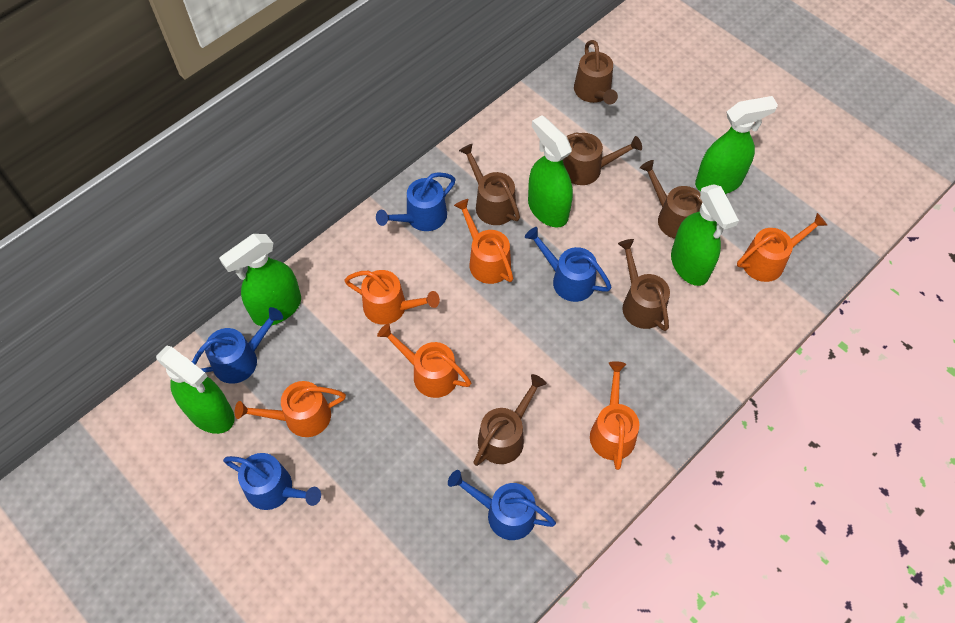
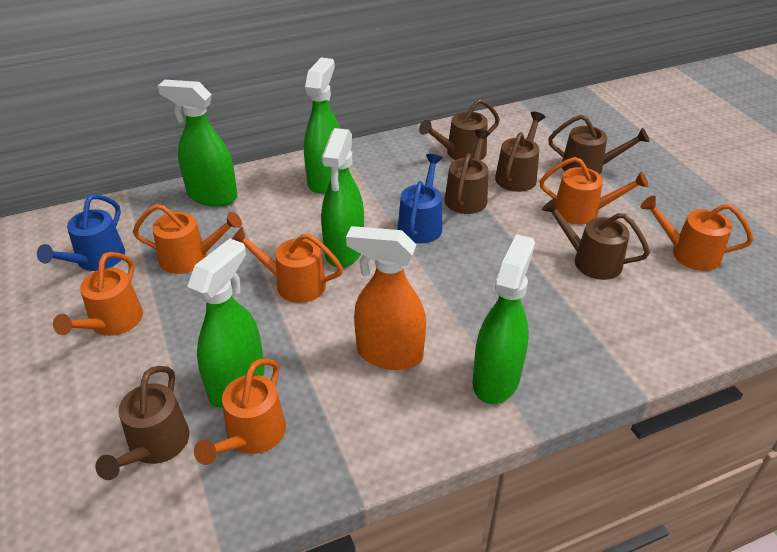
blue watering can: 5 -> 2
orange spray bottle: 0 -> 1

